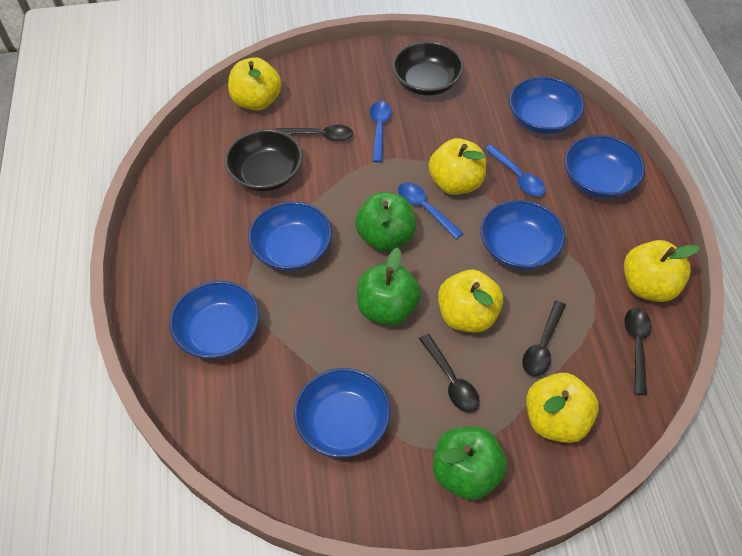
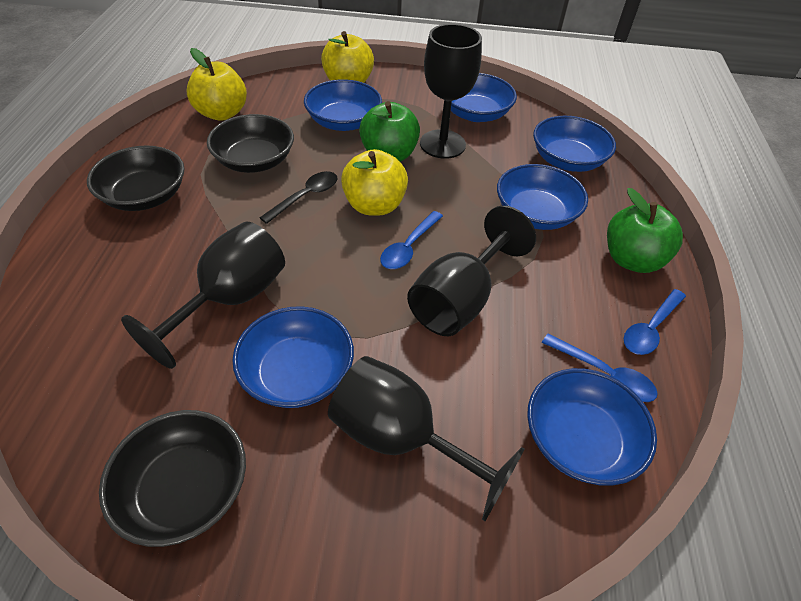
black bowl: 2 -> 3
black goblet: 0 -> 4
black spoon: 4 -> 1
green apple: 3 -> 2
yellow apple: 5 -> 3

